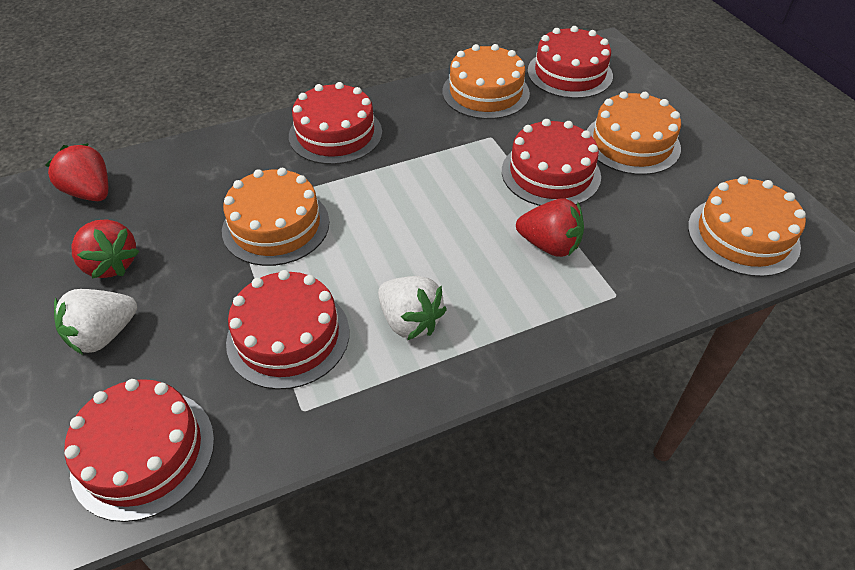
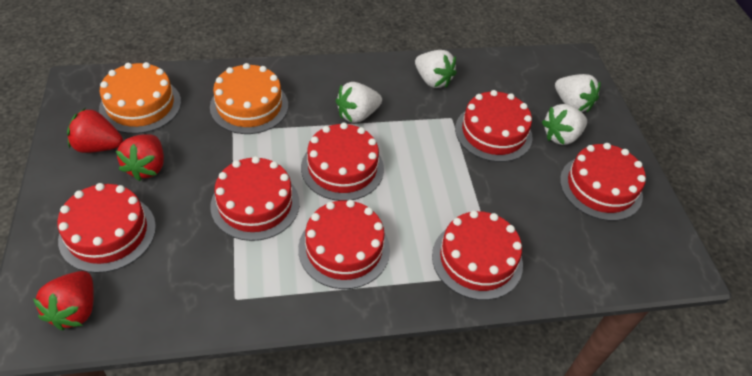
orange cake: 4 -> 2
red cake: 5 -> 7
white strawberry: 2 -> 4

